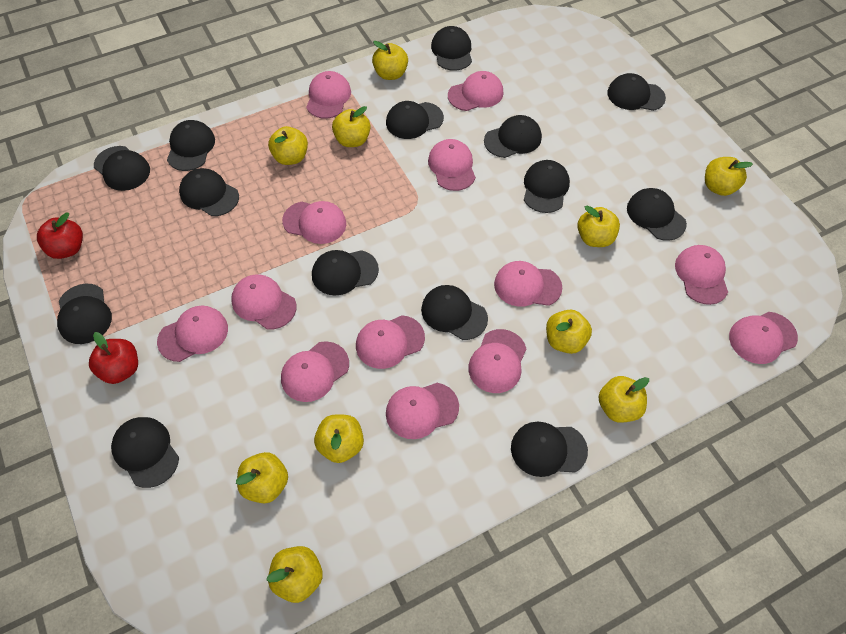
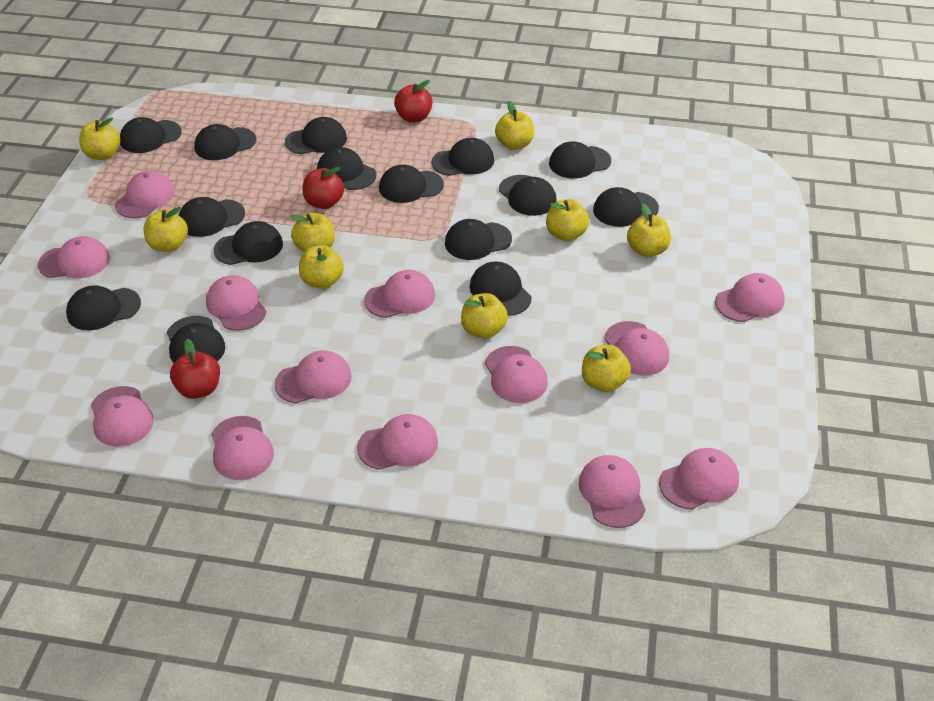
black cap: 14 -> 15
red apple: 2 -> 3
yellow apple: 10 -> 9

